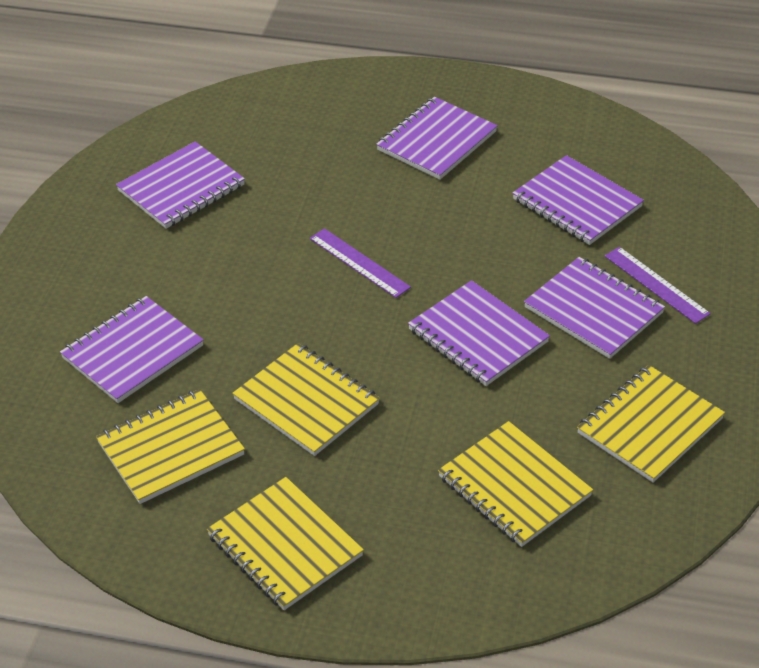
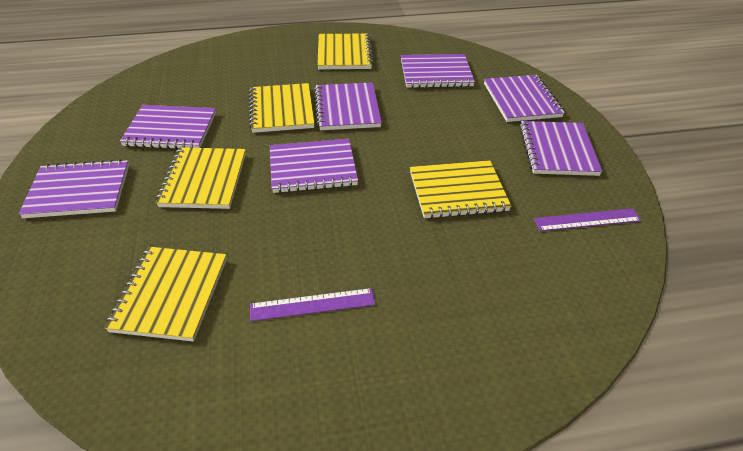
purple notebook: 6 -> 7

